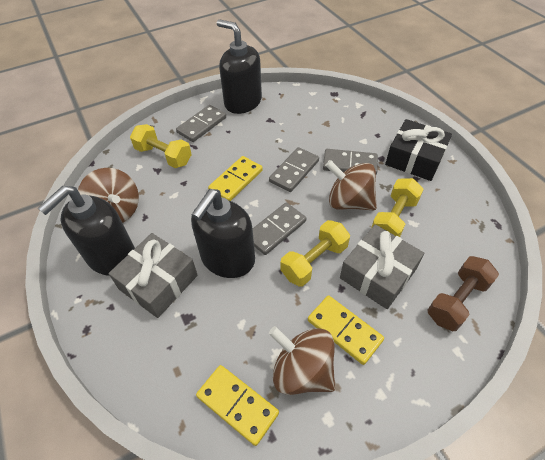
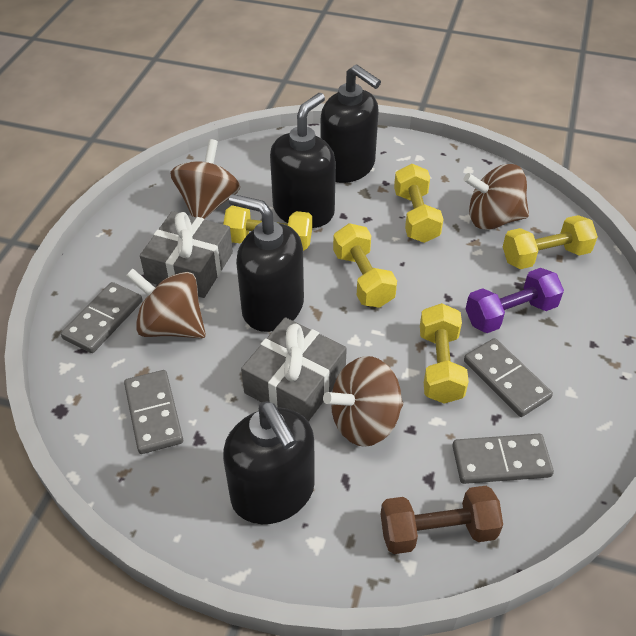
black gift: 1 -> 0
black soap dispenser: 3 -> 4
brown spinning top: 3 -> 4
purple dumbbell: 0 -> 1
yellow domino: 3 -> 0
yellow dumbbell: 3 -> 5

